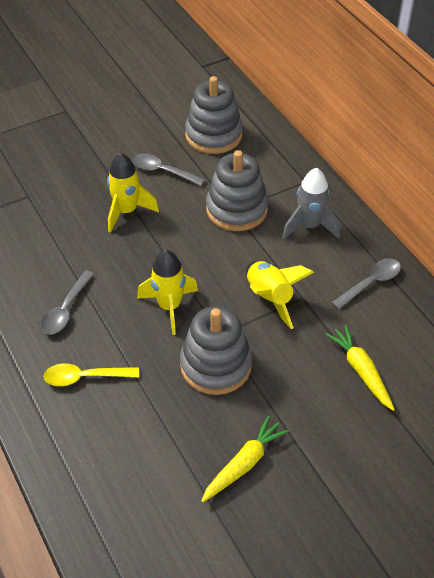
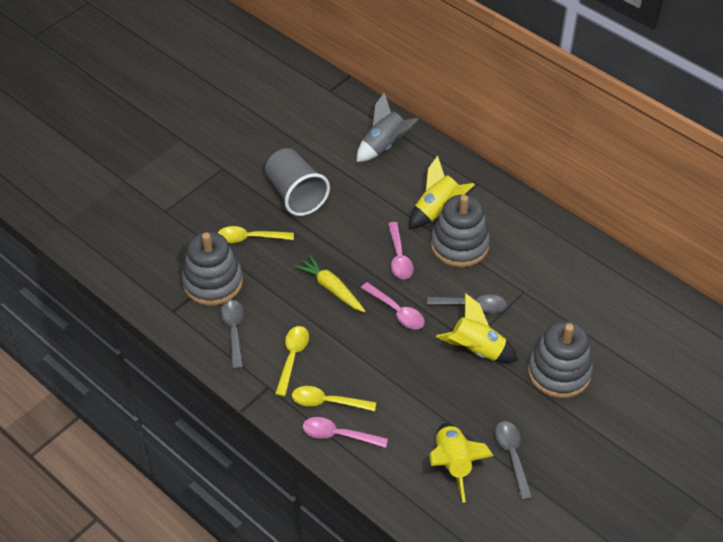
grey cup: 0 -> 1
pink spoon: 0 -> 3
yellow carrot: 2 -> 1
yellow spoon: 1 -> 3

